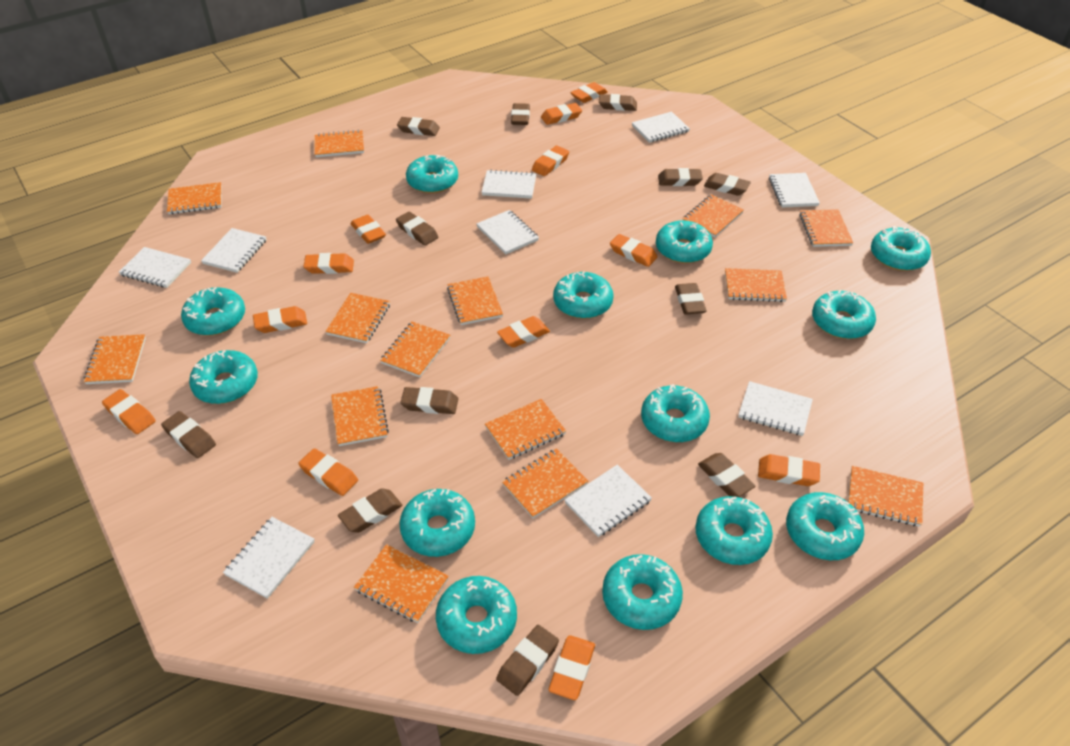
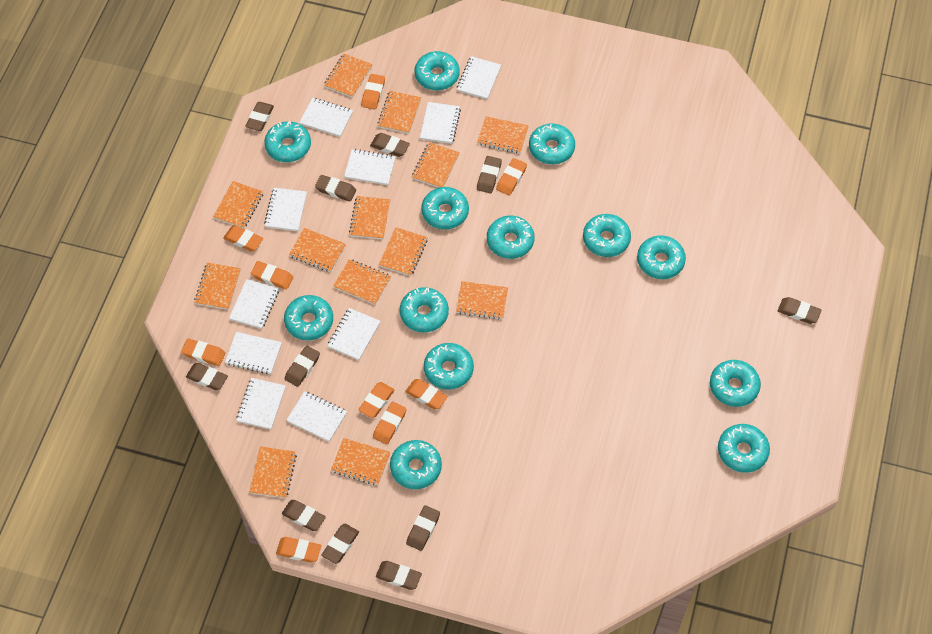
brown eraser: 12 -> 11
orange eraser: 12 -> 9
orange notebook: 14 -> 13
white notebook: 9 -> 10

